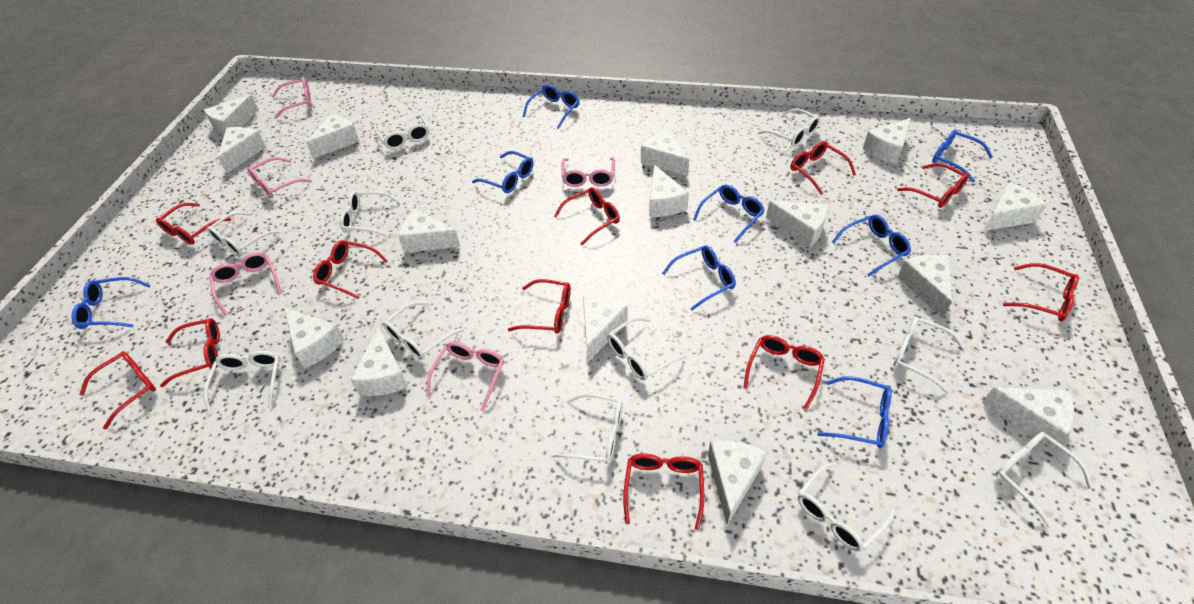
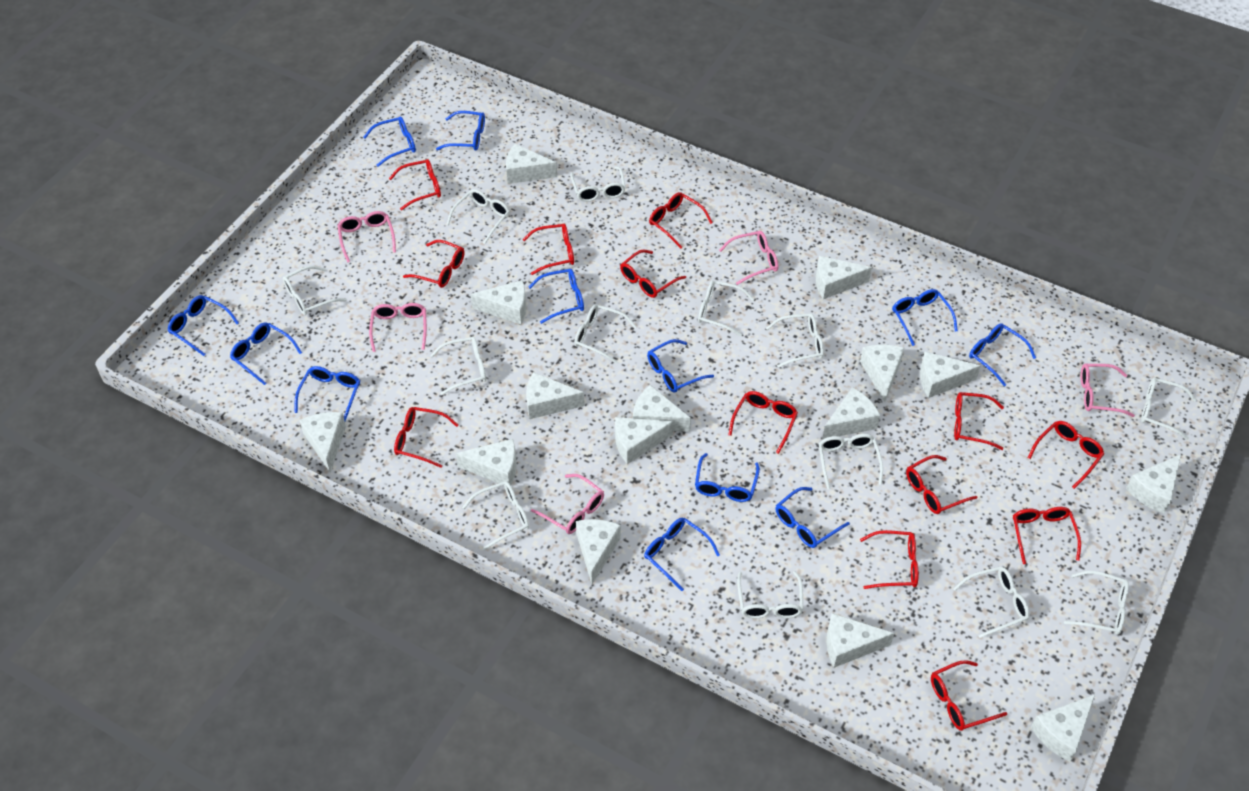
blue glasses: 8 -> 12
red glasses: 11 -> 13
white glasses: 11 -> 13

